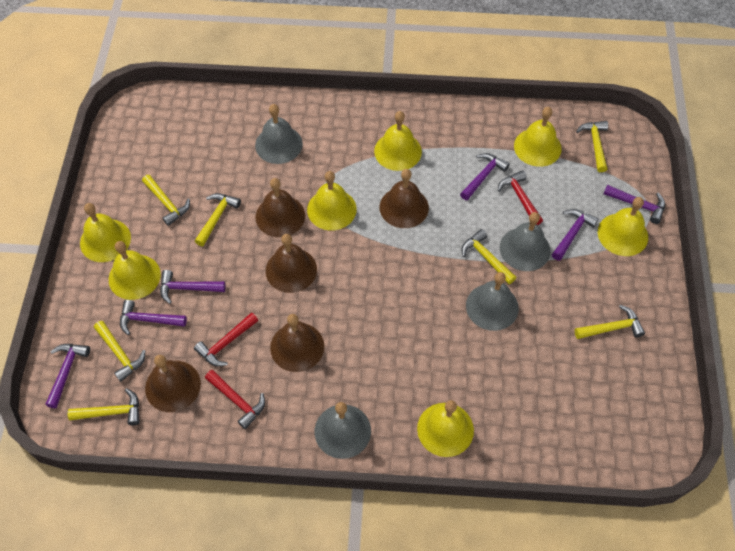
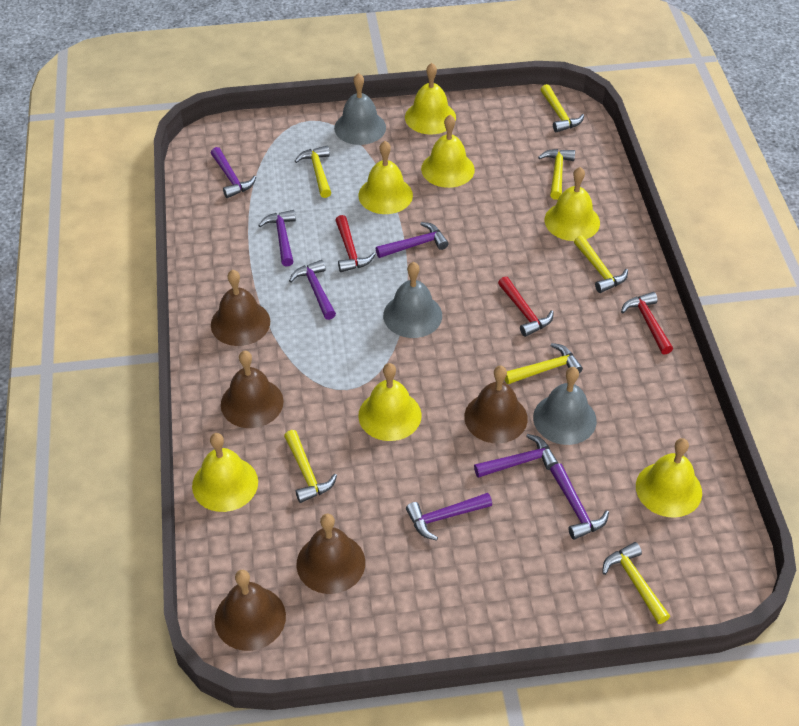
grey bell: 4 -> 3
purple hammer: 6 -> 7

